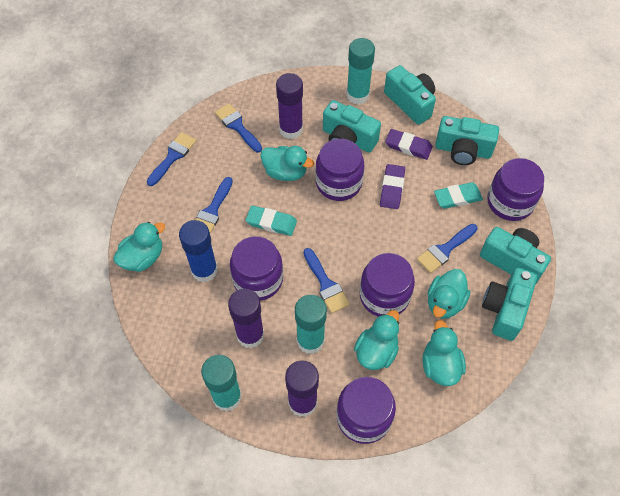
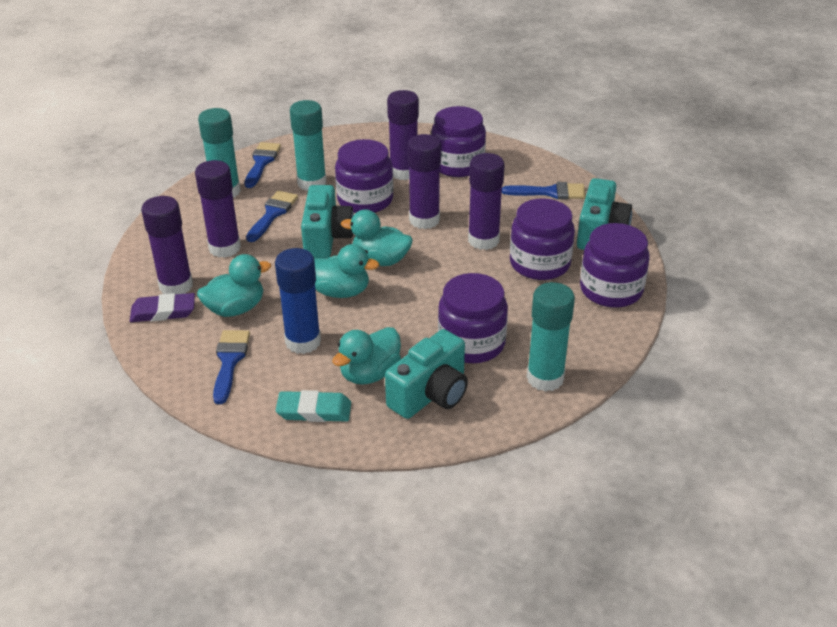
blue brush: 5 -> 4
purple eraser: 2 -> 1
purple glue stick: 3 -> 5
turquoise camera: 5 -> 3
turquoise duck: 5 -> 4
turquoise eraser: 2 -> 1

